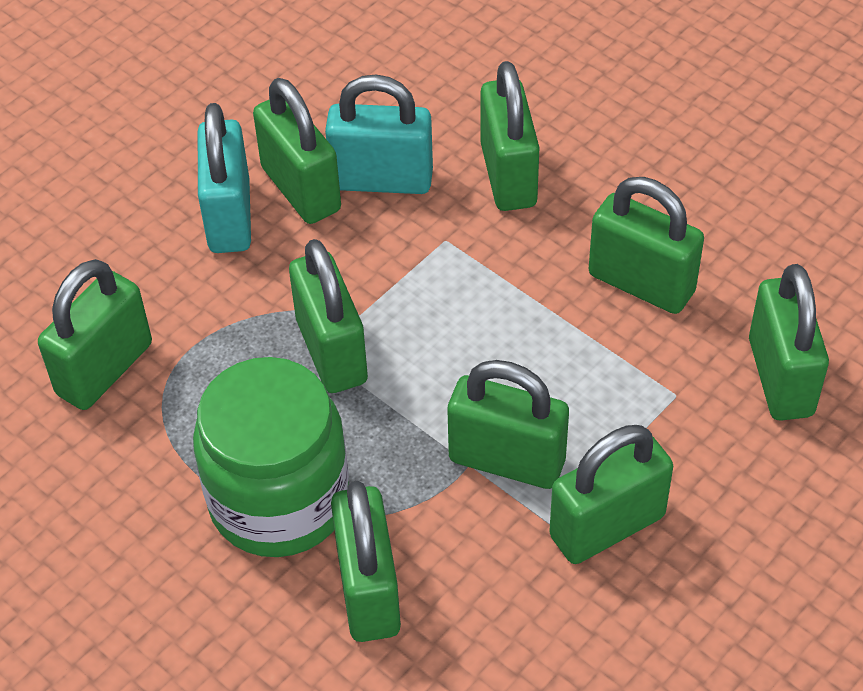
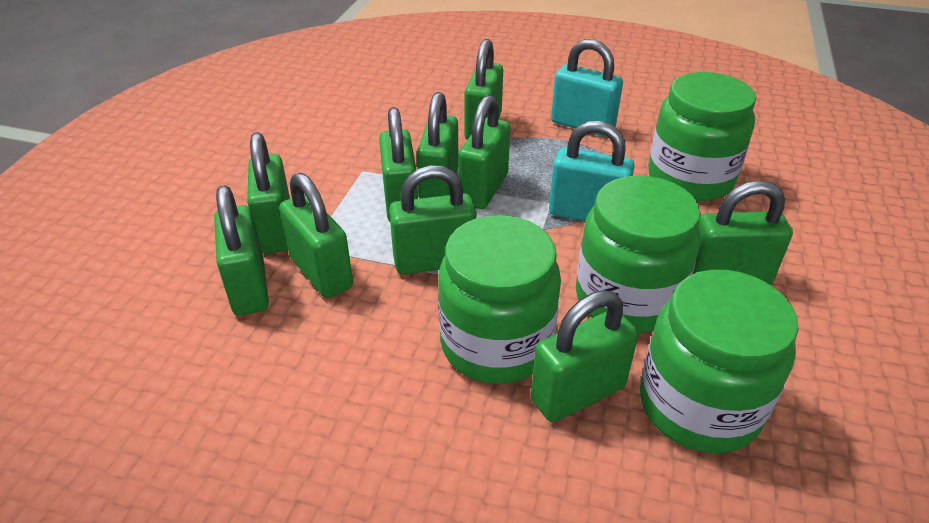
green jar: 1 -> 4
green padlock: 9 -> 10

